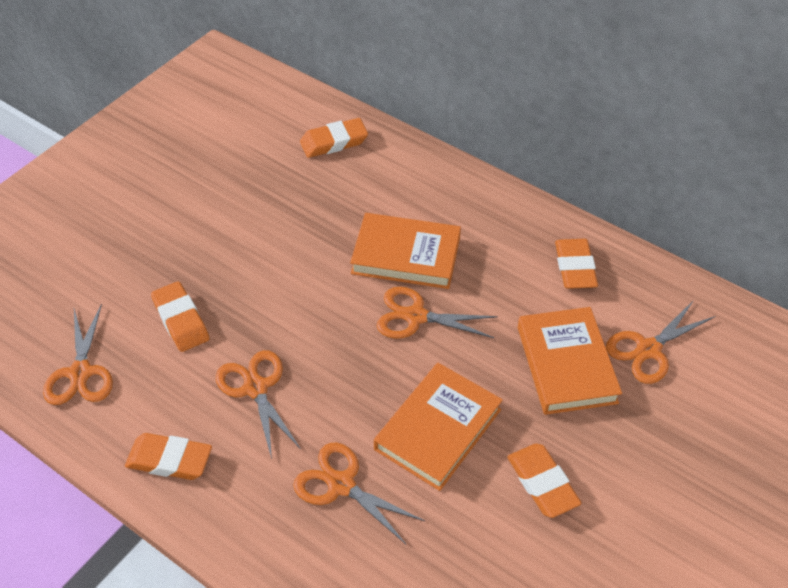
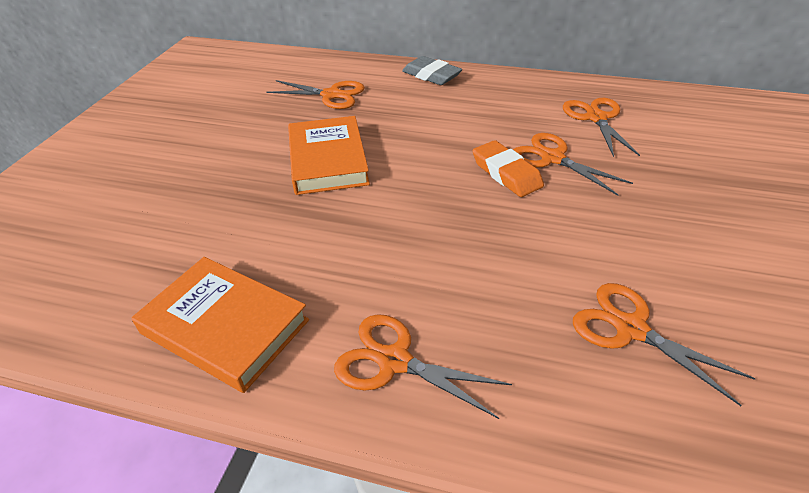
grey eraser: 0 -> 1
orange book: 3 -> 2
orange eraser: 5 -> 1

